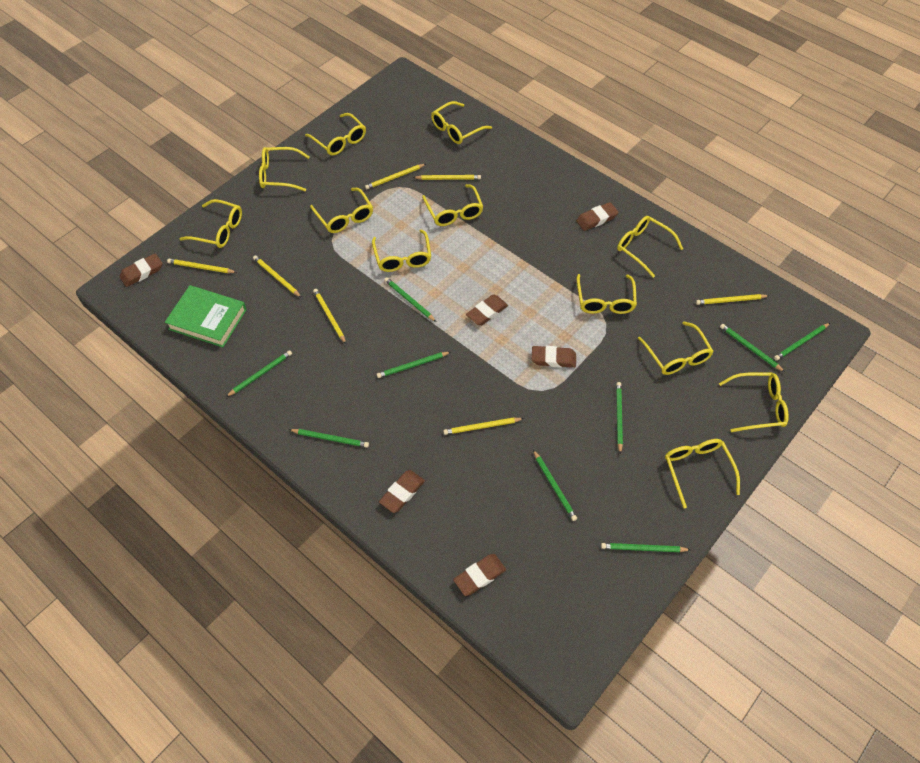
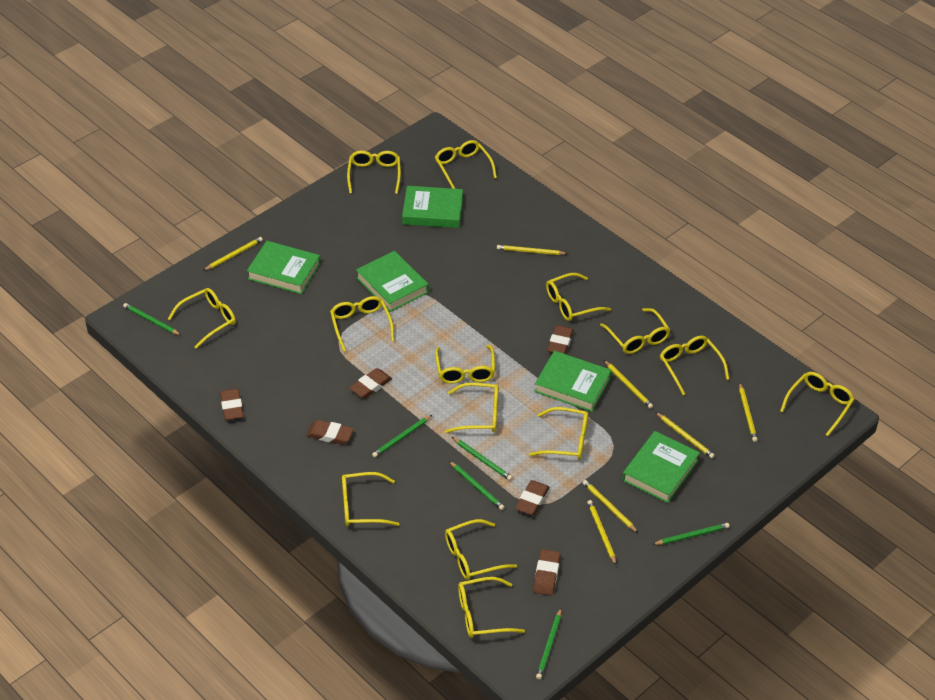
green book: 1 -> 5
green pencil: 9 -> 6
yellow glasses: 12 -> 14

